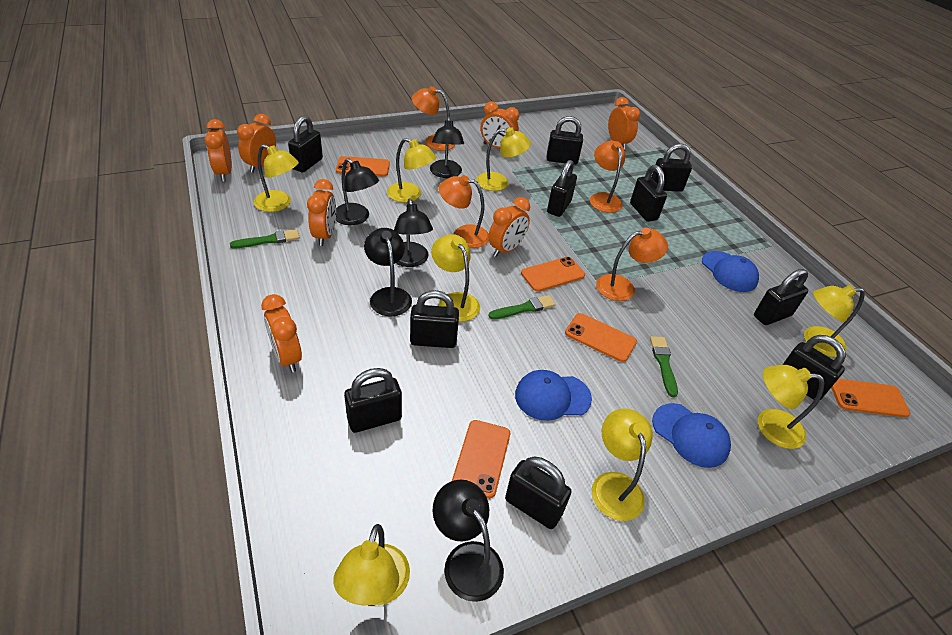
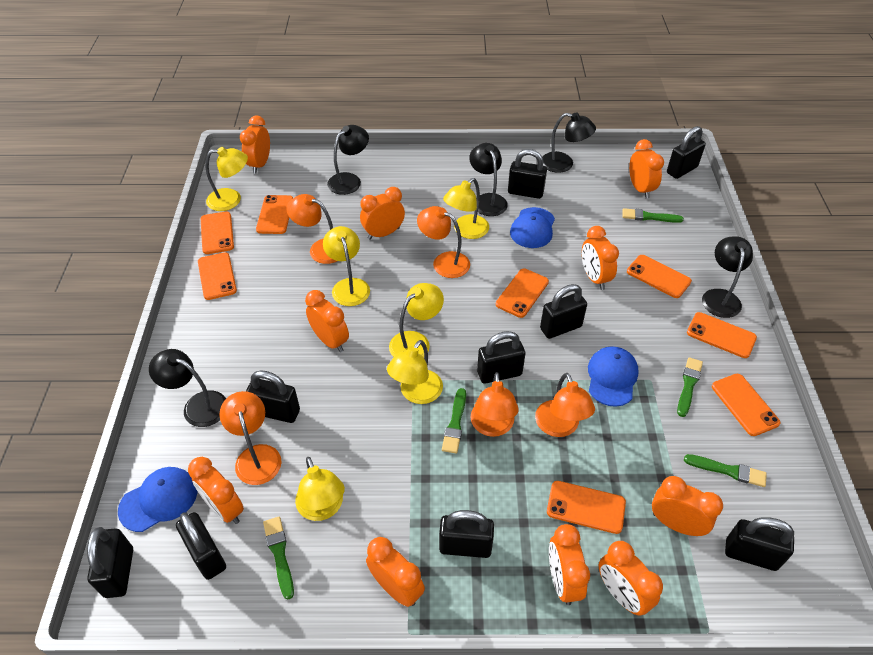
black padlock: 10 -> 9
green brush: 3 -> 5
orange clock: 7 -> 10
orange lamp: 4 -> 5
orange phone: 5 -> 8
yellow lamp: 8 -> 6

